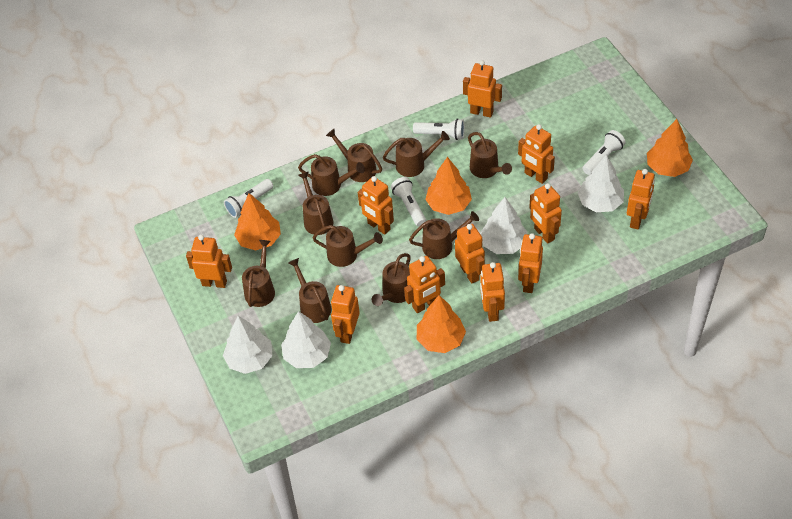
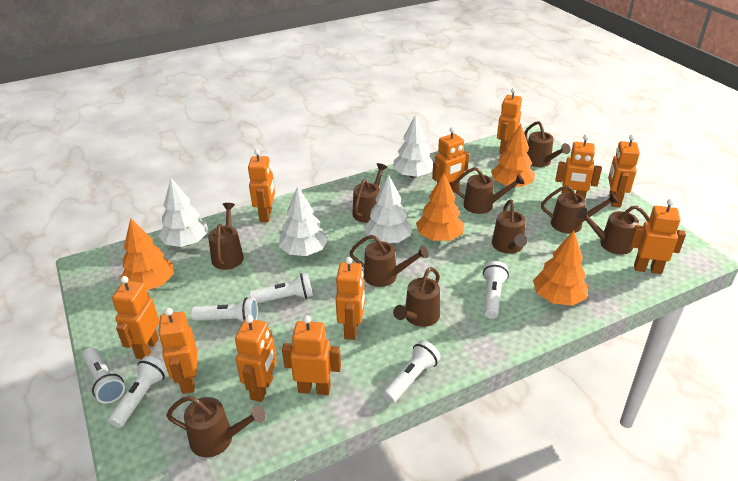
white flashlight: 4 -> 6

